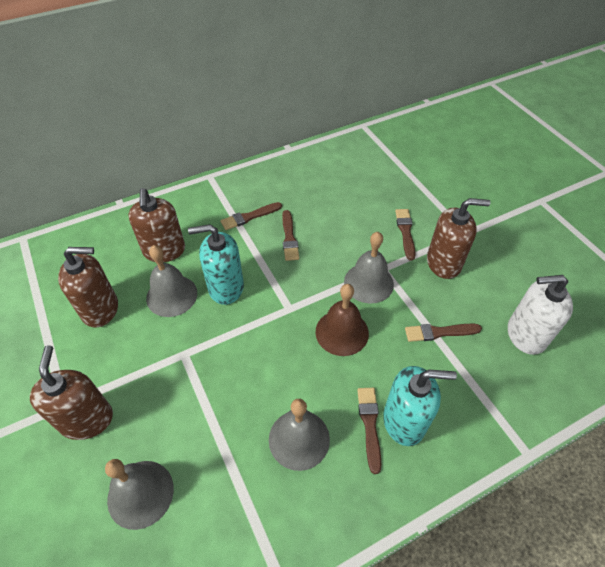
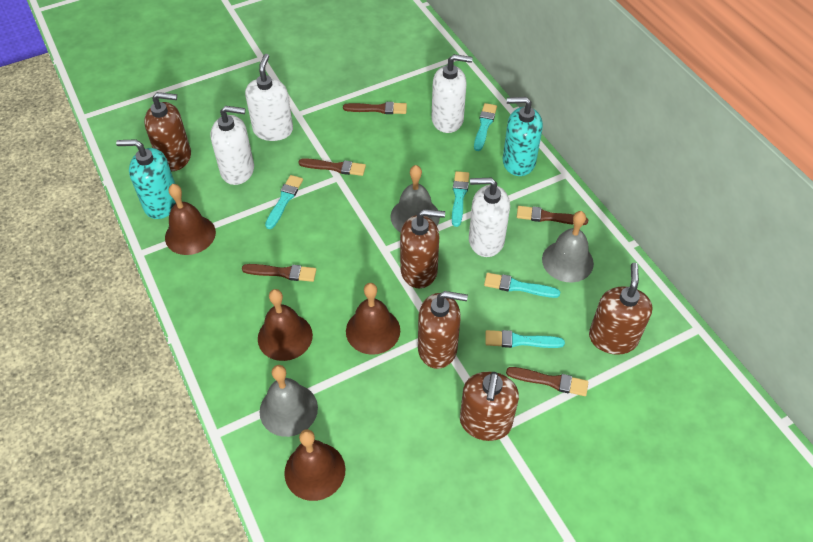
brown bell: 1 -> 4
brown soap dispenser: 4 -> 5
grey bell: 4 -> 3
turquoise brush: 0 -> 5
white soap dispenser: 1 -> 4

